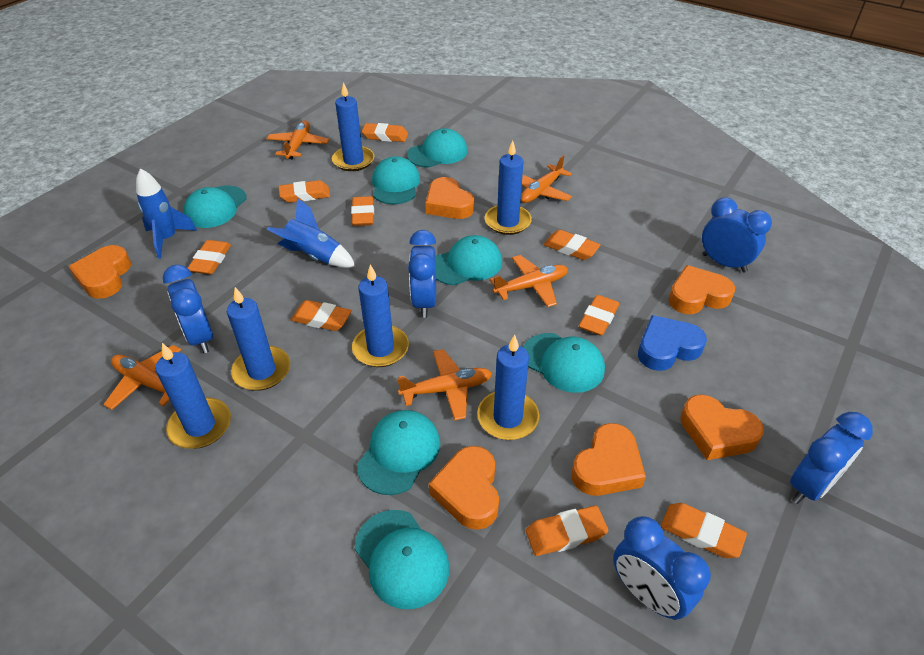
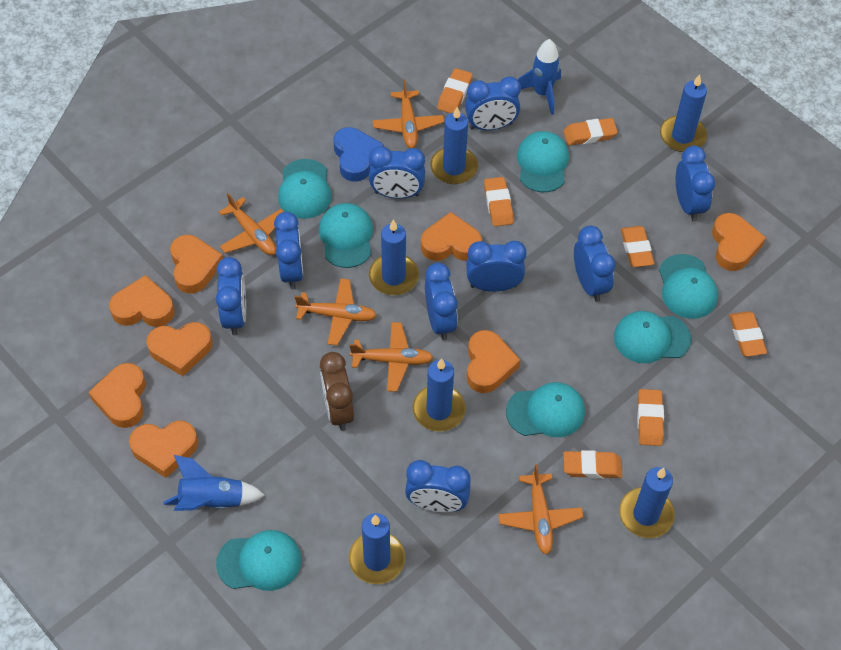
blue clock: 5 -> 9
brown clock: 0 -> 1
orange eraser: 9 -> 7
orange heart: 6 -> 8

